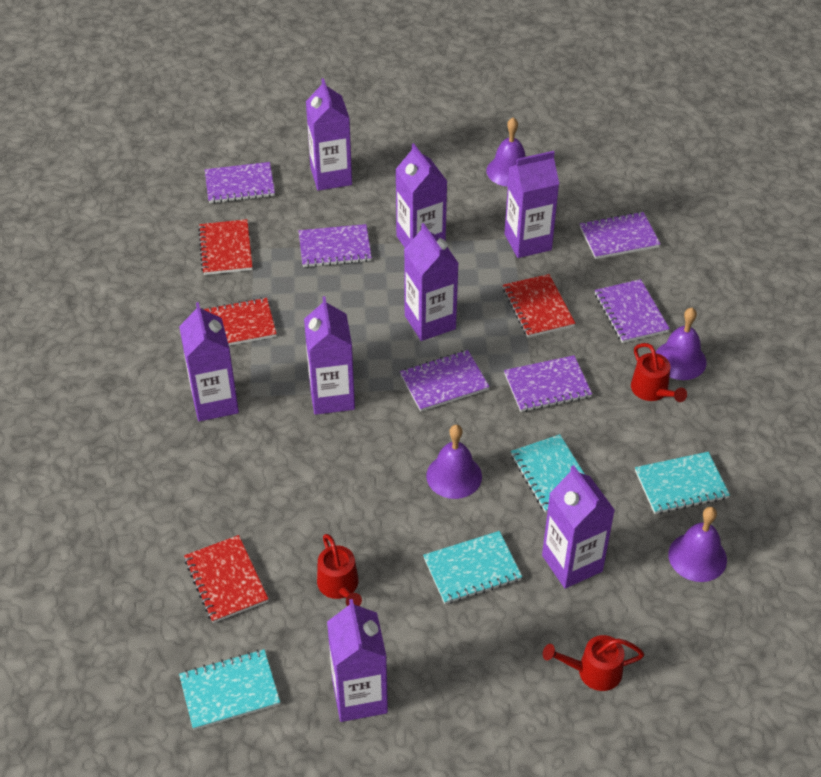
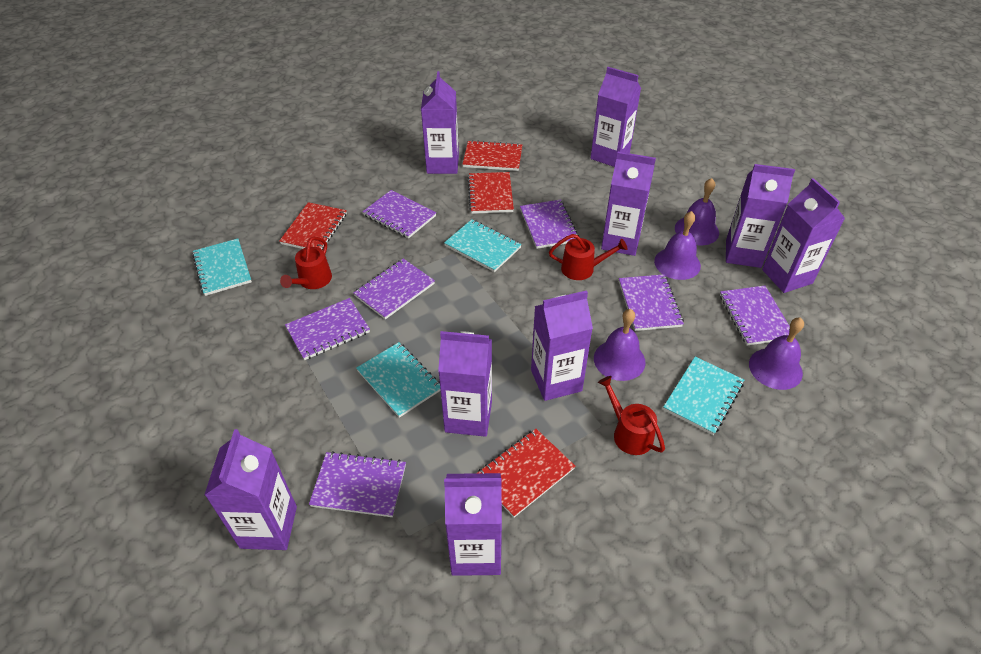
purple carton: 8 -> 9
purple notebook: 6 -> 7

